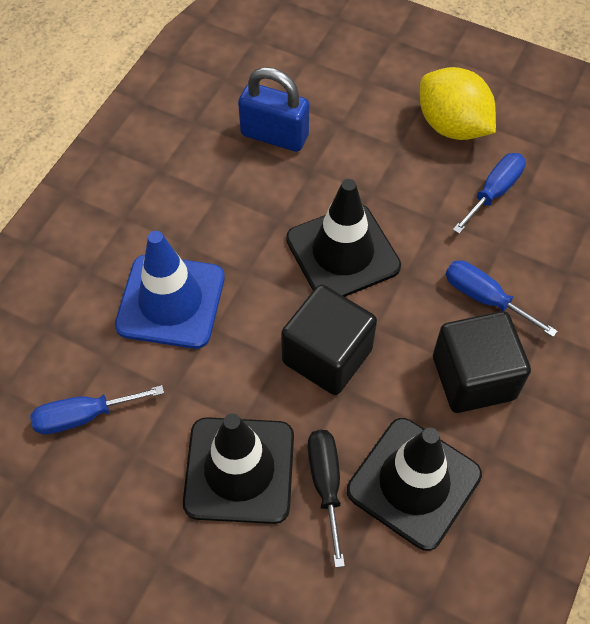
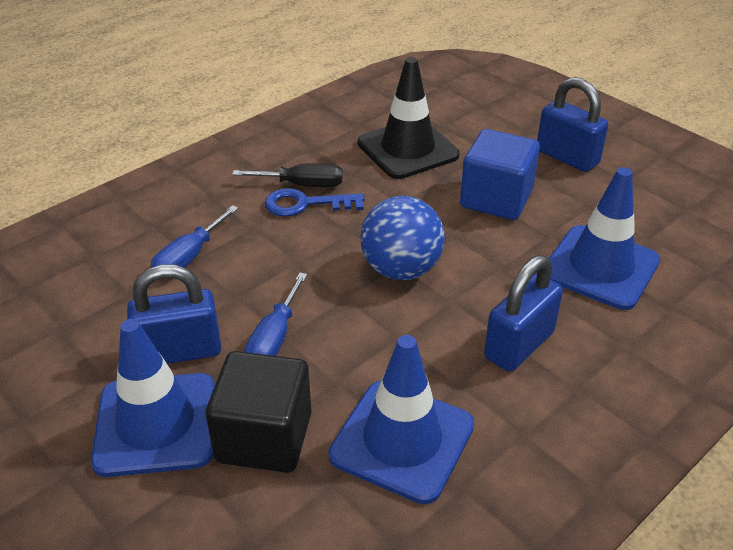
black cube: 2 -> 1
black traffic cone: 3 -> 1
blue ball: 0 -> 1
blue cube: 0 -> 1
blue key: 0 -> 1
blue padlock: 1 -> 3
blue screwdriver: 3 -> 2
blue traffic cone: 1 -> 3
yellow lemon: 1 -> 0

